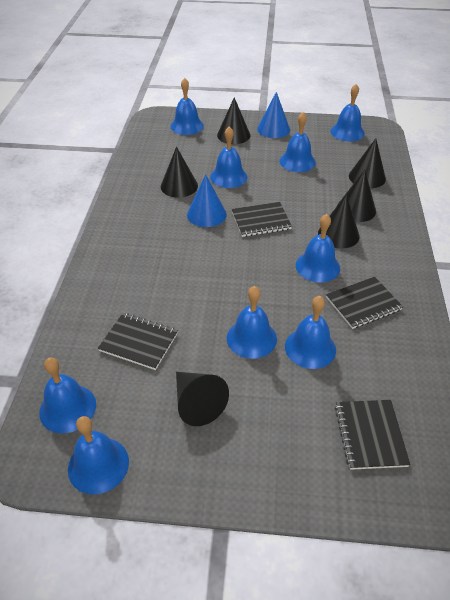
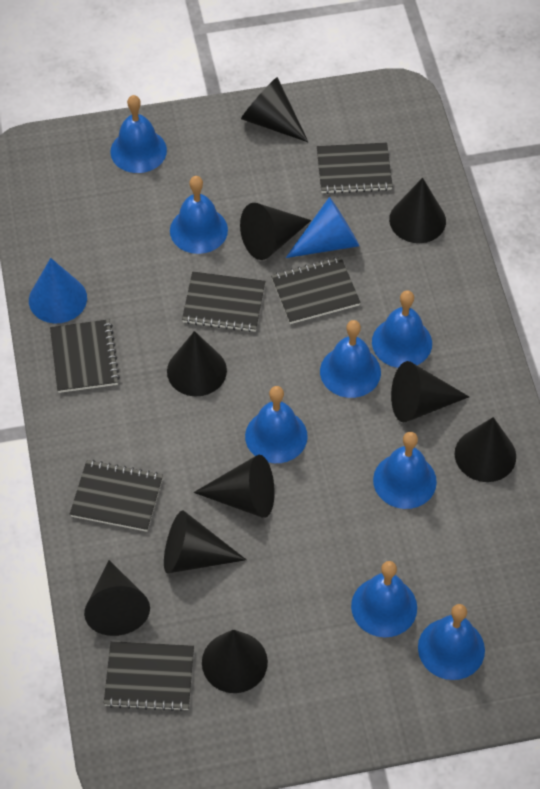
black cone: 6 -> 10
black notebook: 4 -> 6
blue bell: 9 -> 8

